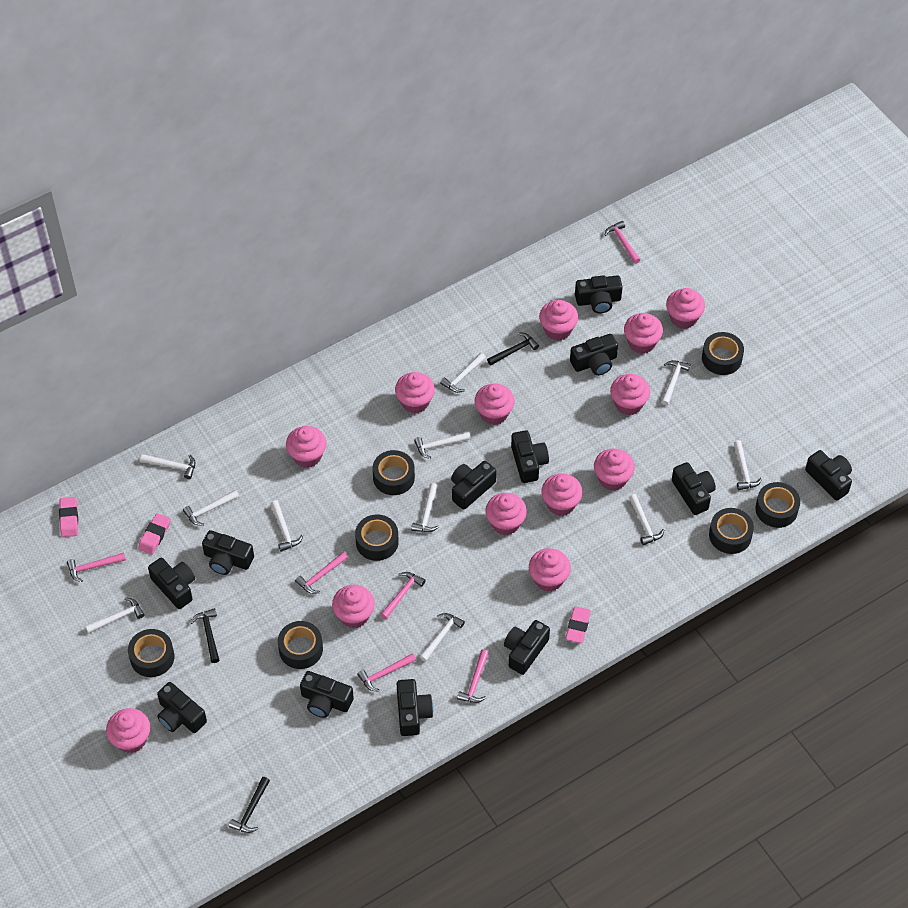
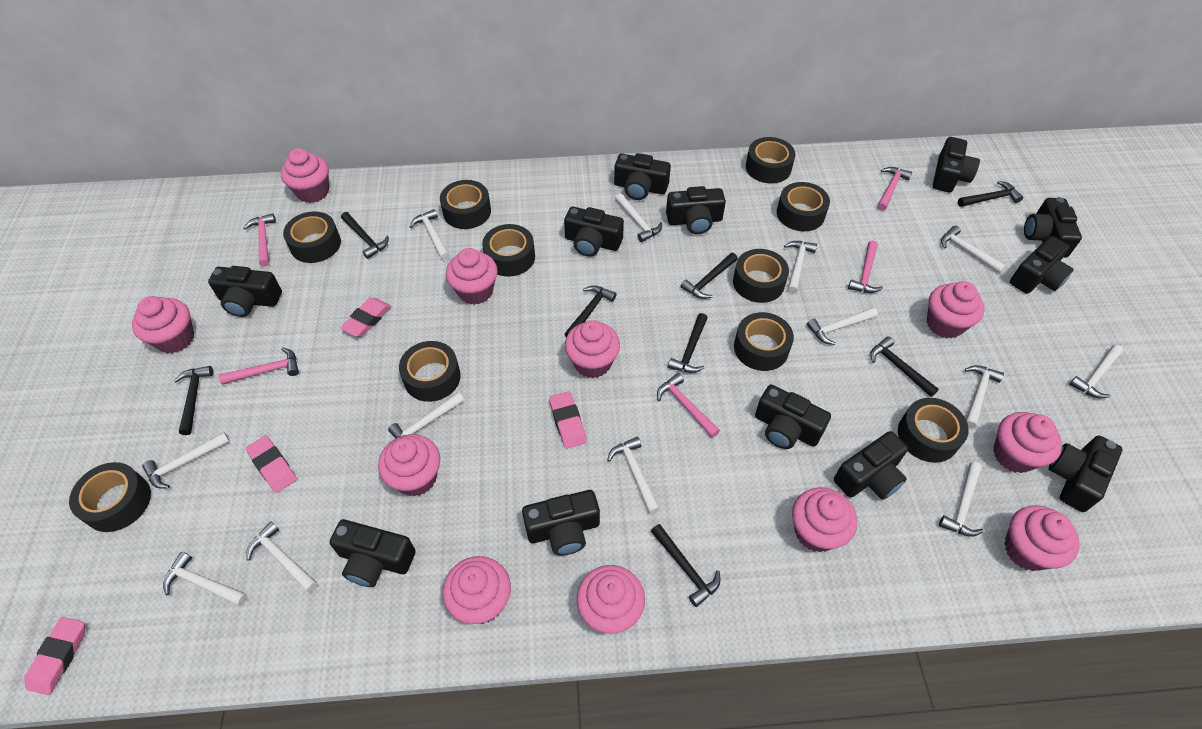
black hammer: 3 -> 8
black tape: 7 -> 10
pink cupcake: 13 -> 11
pink eraser: 3 -> 4
pink hammer: 6 -> 5
white hammer: 11 -> 13

